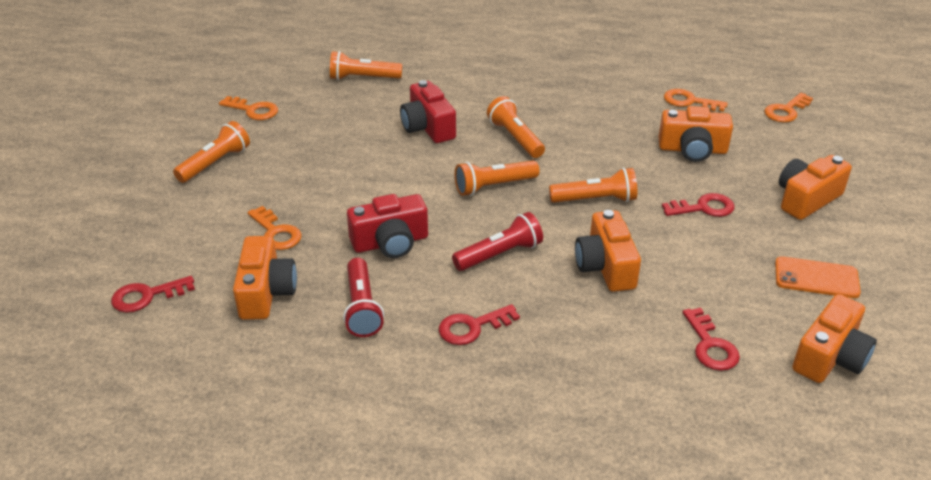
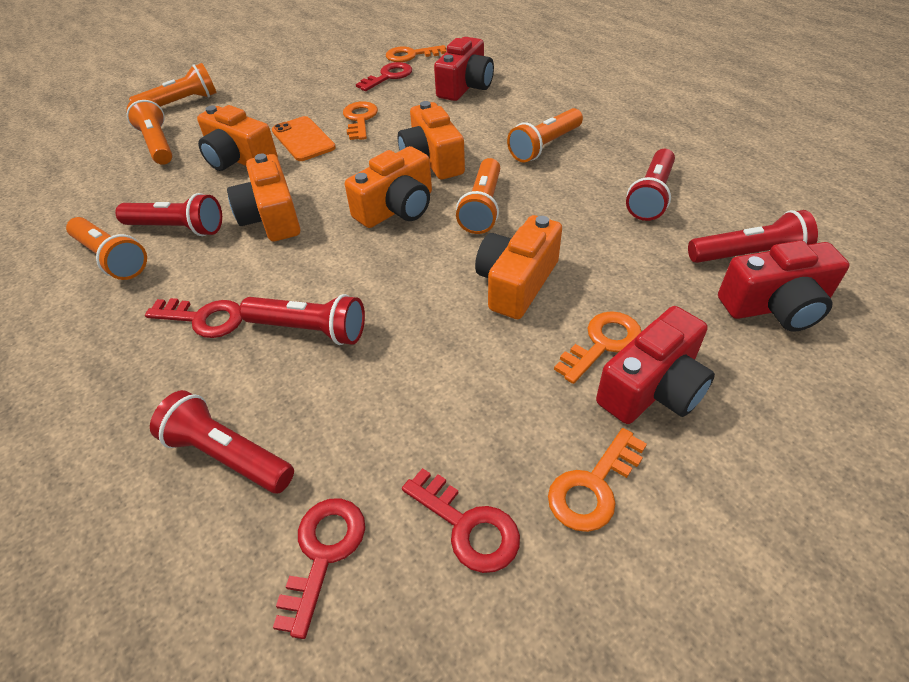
red camera: 2 -> 3
red flashlight: 2 -> 5

